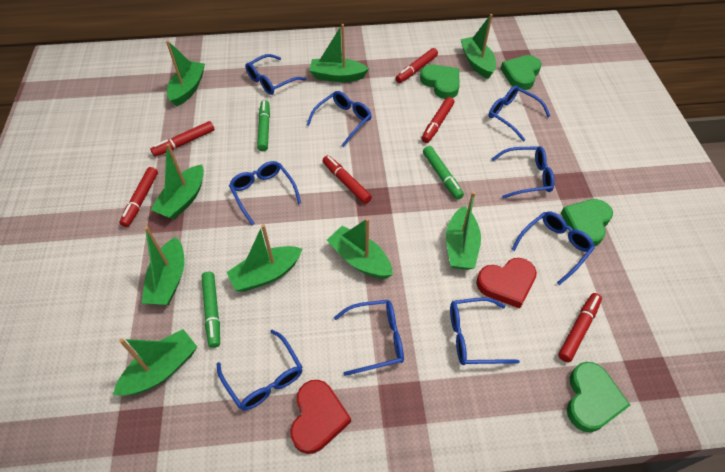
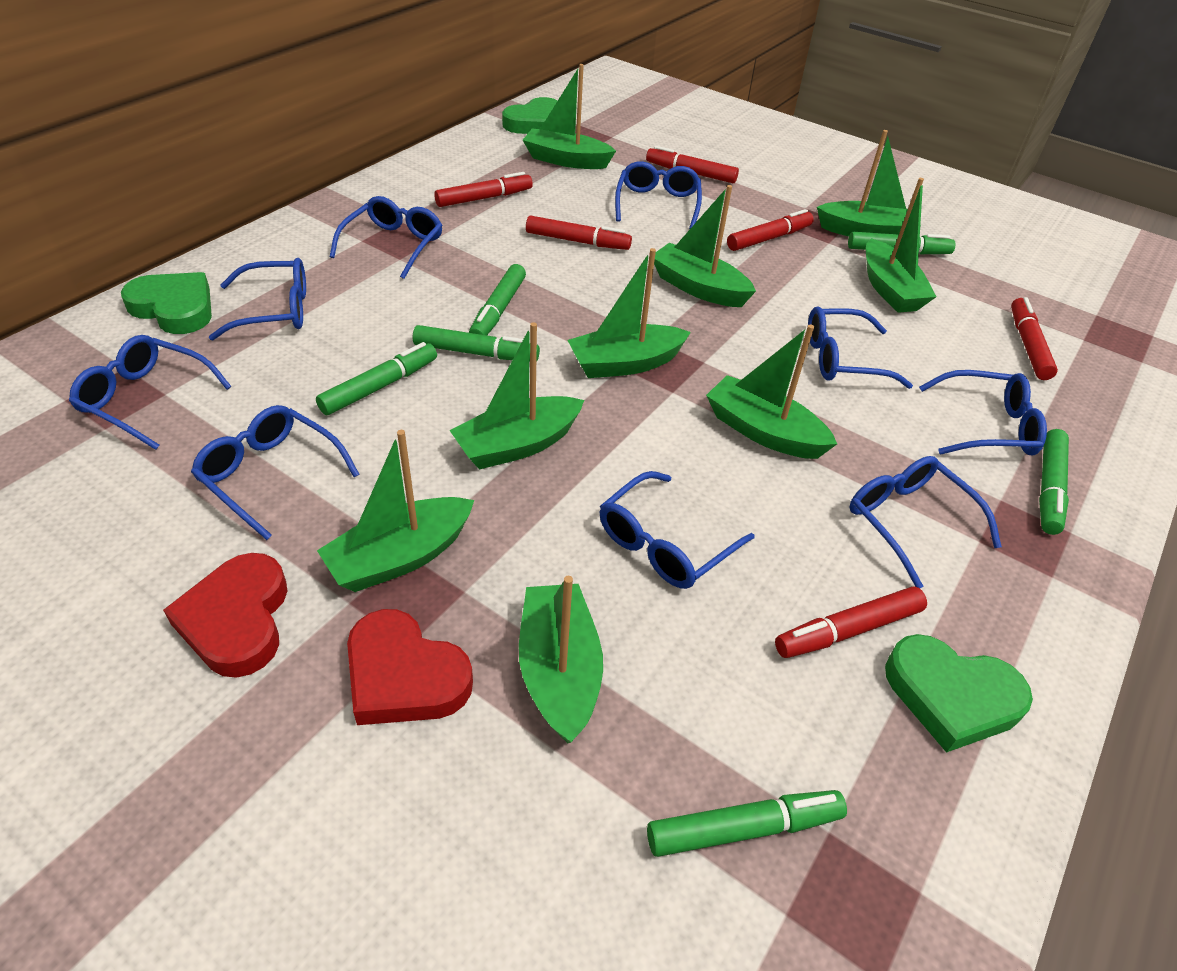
green heart: 4 -> 3
green marker: 3 -> 6

